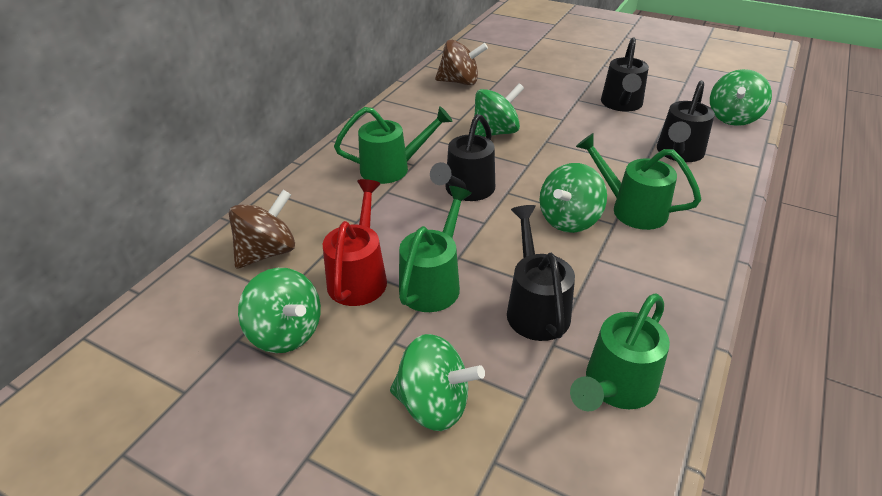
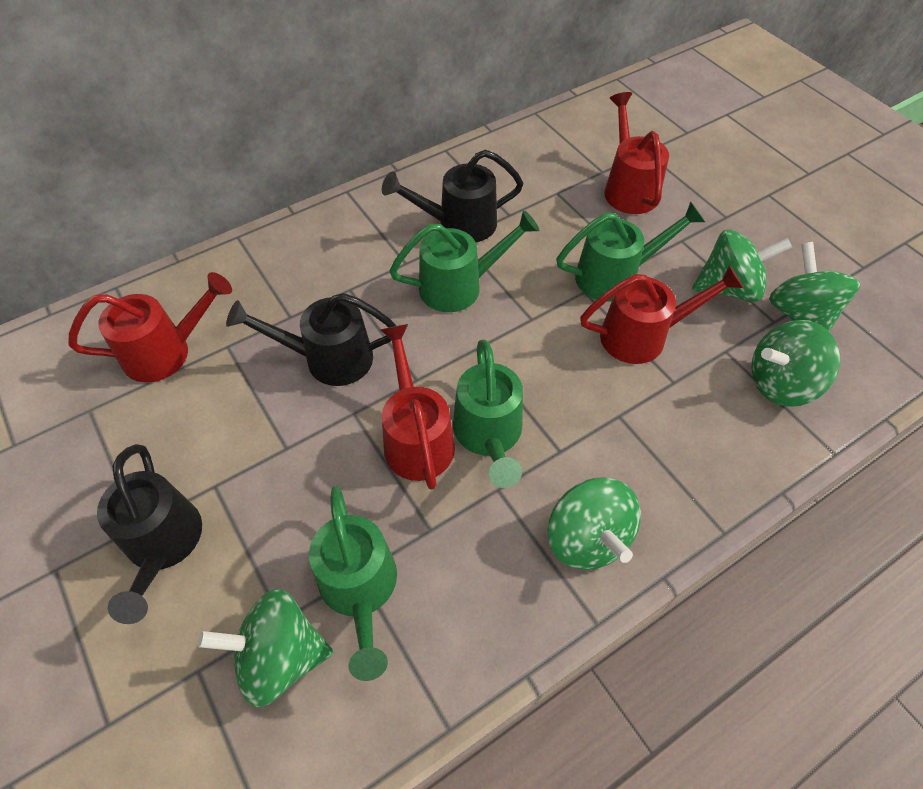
black watering can: 4 -> 3
brown spinning top: 2 -> 0
red watering can: 1 -> 4

